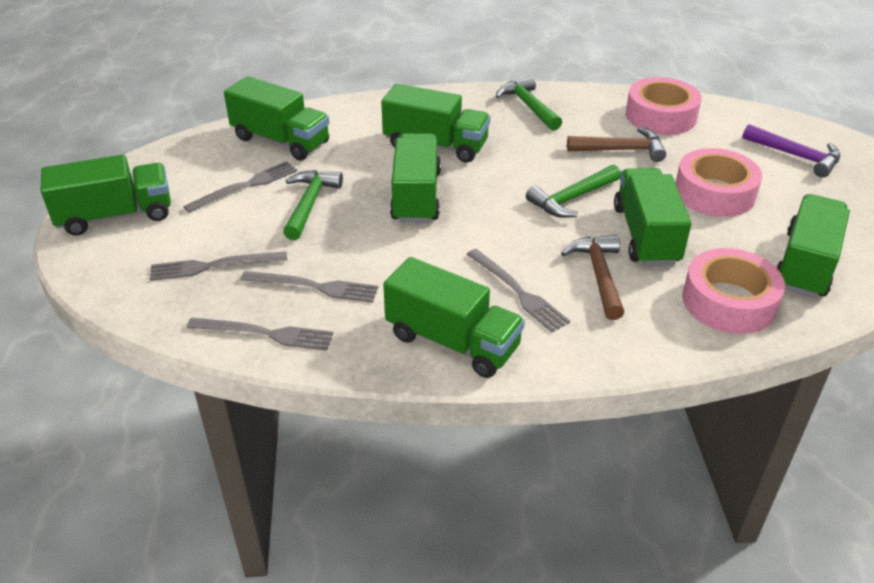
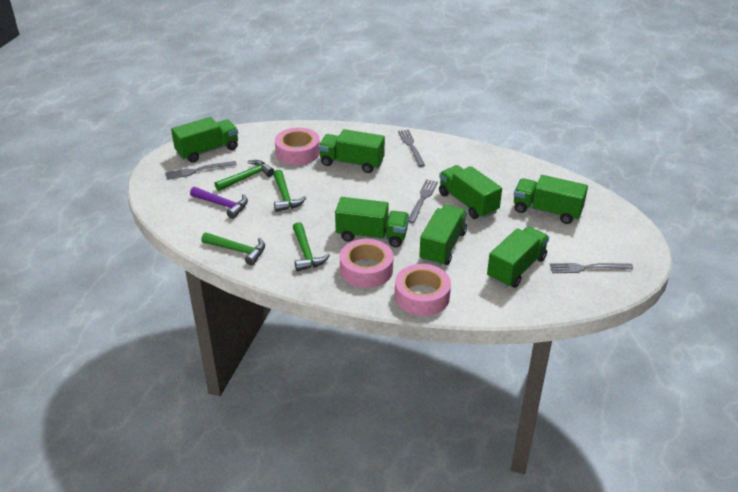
brown hammer: 2 -> 0
green hammer: 3 -> 4
grey fork: 5 -> 4

